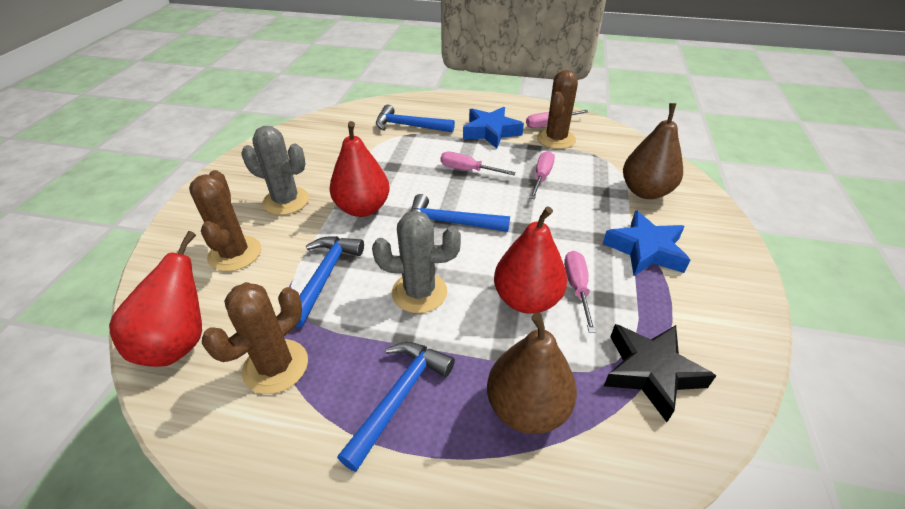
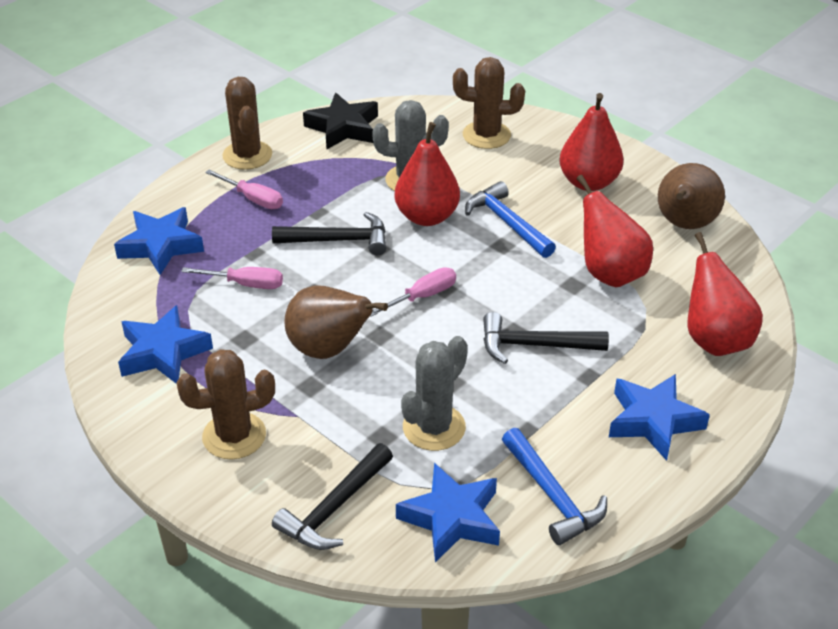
black hammer: 0 -> 3
blue hammer: 4 -> 2
blue star: 2 -> 4
pink screwdriver: 4 -> 3
red pear: 3 -> 4

